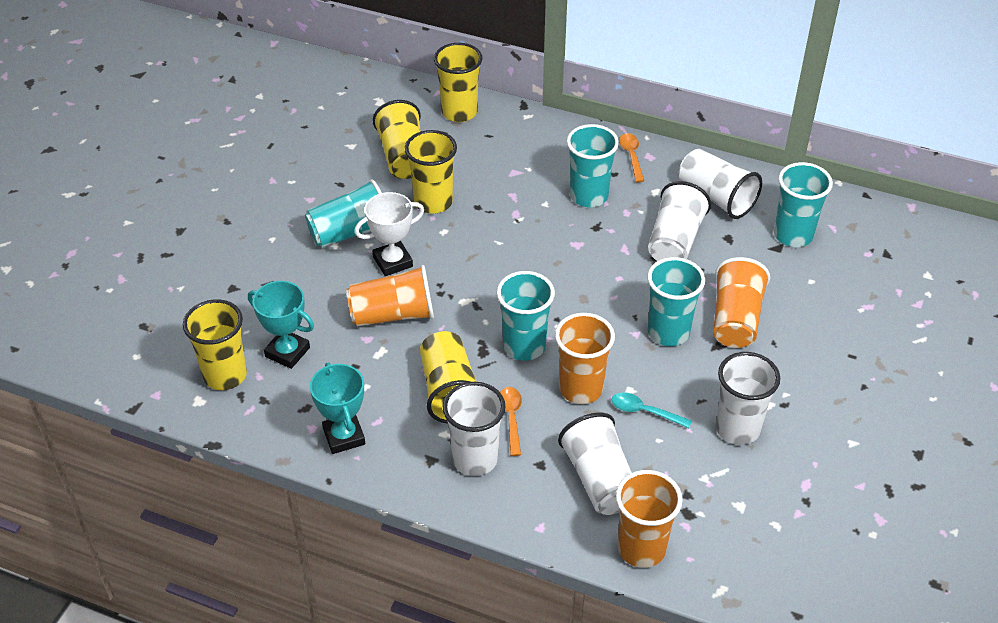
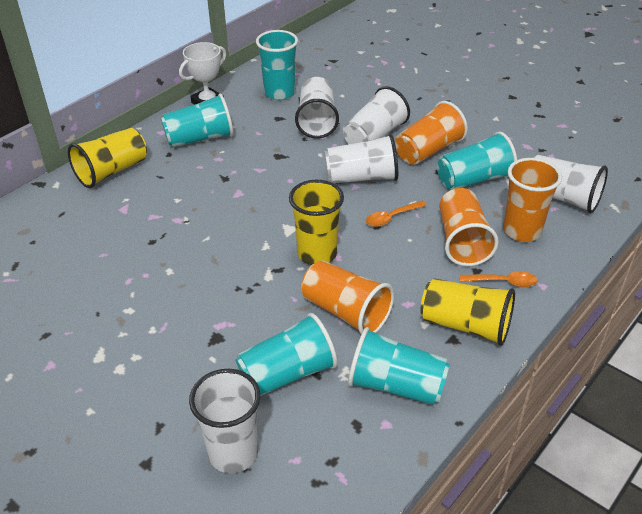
turquoise spoon: 1 -> 0
turquoise trophy: 2 -> 0
yellow cup: 5 -> 3

